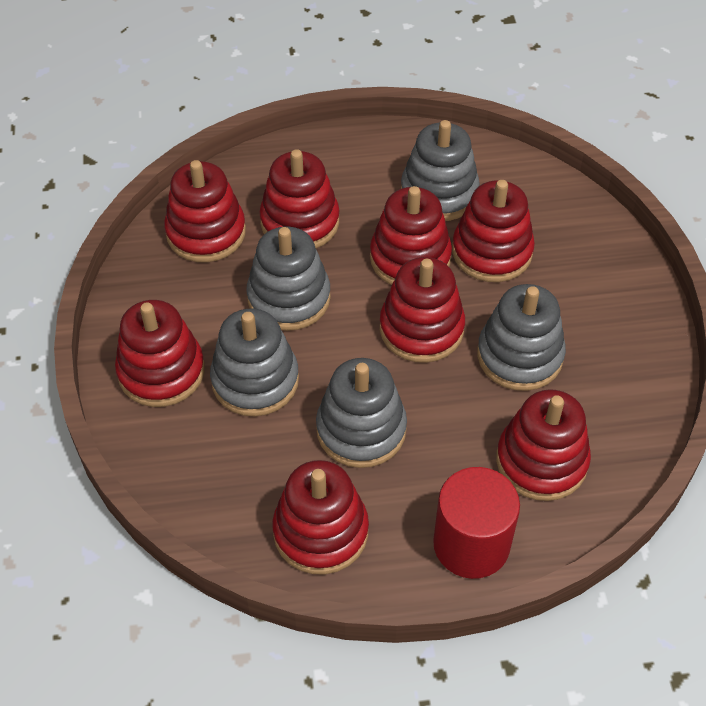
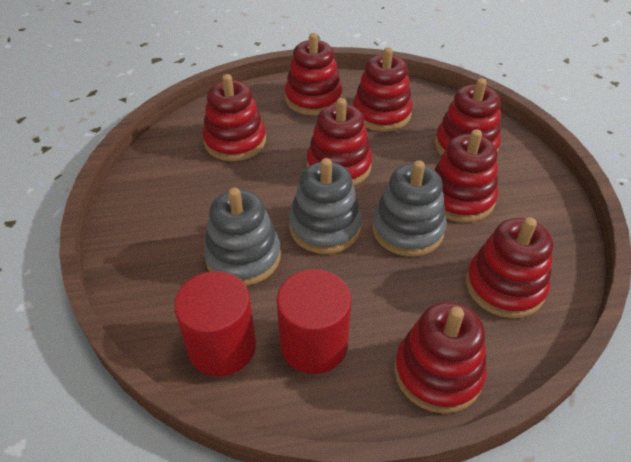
grey stacking toy: 5 -> 3
red cylinder: 1 -> 2

